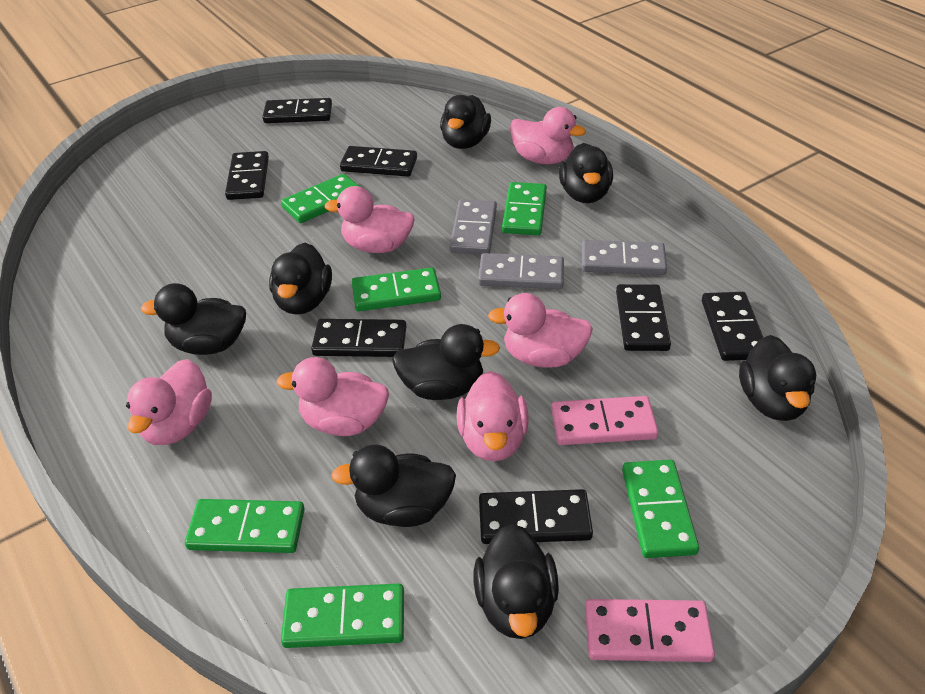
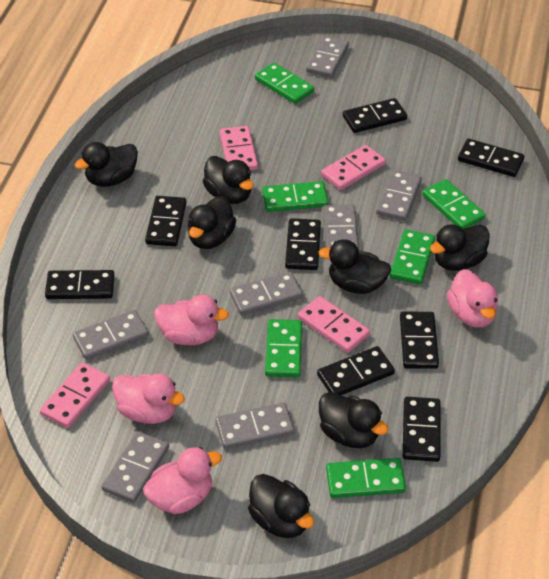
black domino: 7 -> 8
black duck: 8 -> 7
grey domino: 3 -> 7
pink domino: 2 -> 4
pink duck: 6 -> 4

